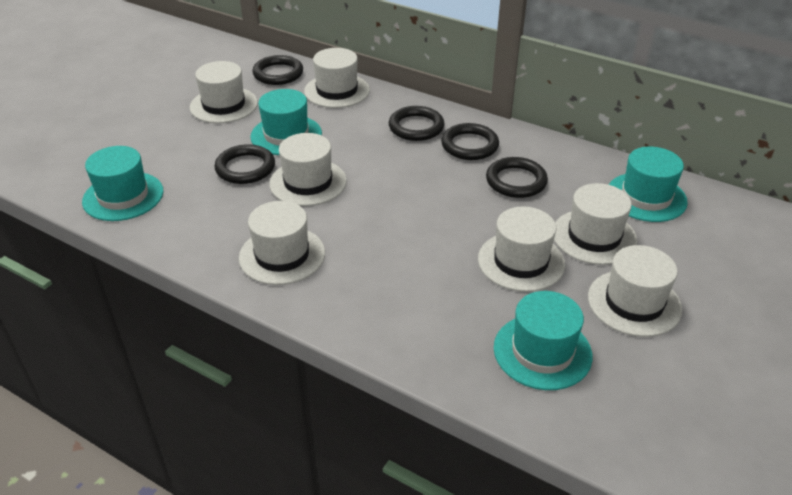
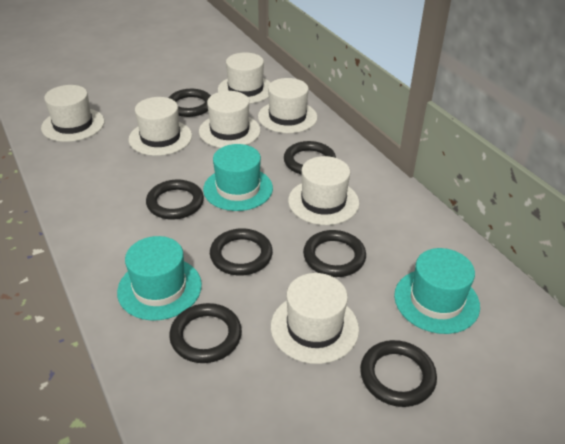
black ring: 5 -> 7
turquoise hat: 4 -> 3

